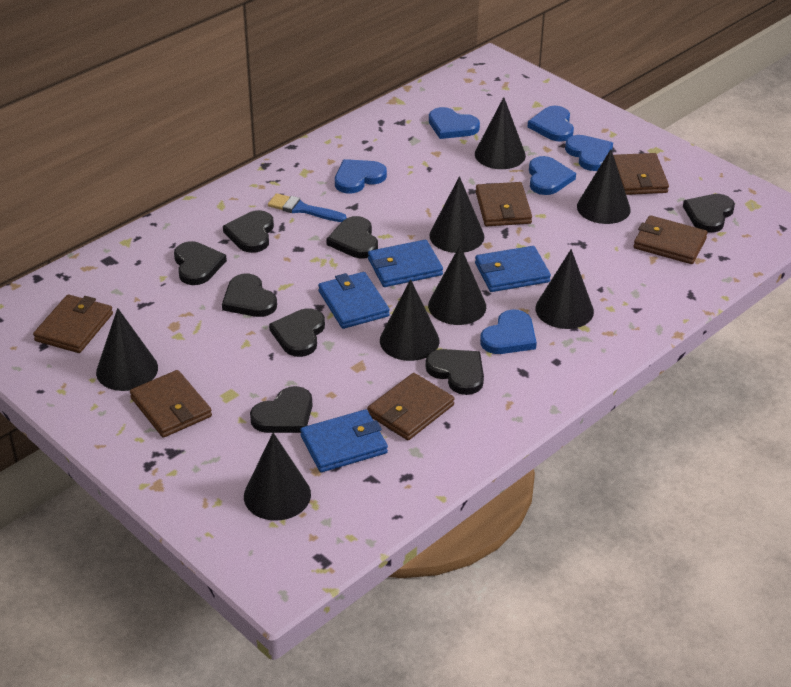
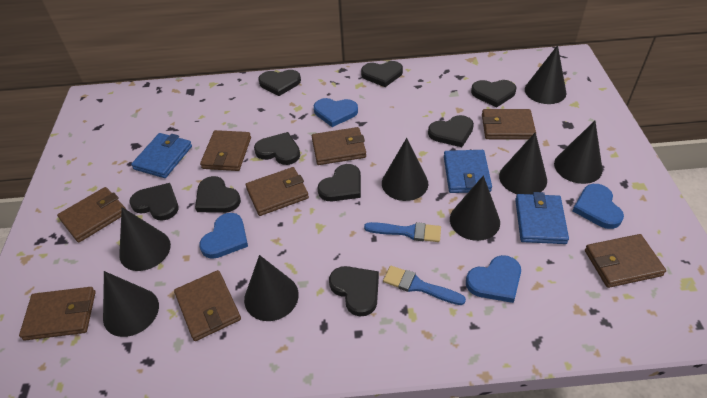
black heart: 8 -> 9
blue brush: 1 -> 2
blue heart: 6 -> 4
blue wallet: 4 -> 3
brown wallet: 6 -> 8

